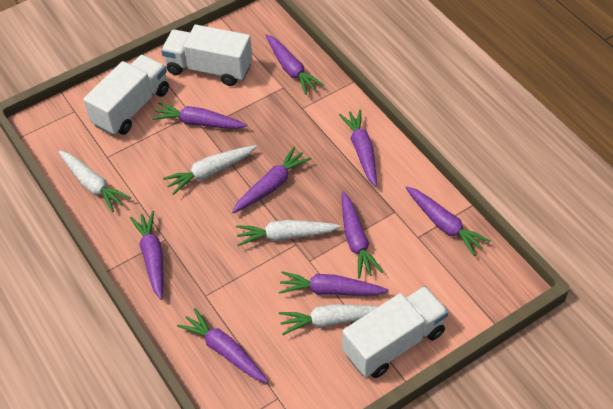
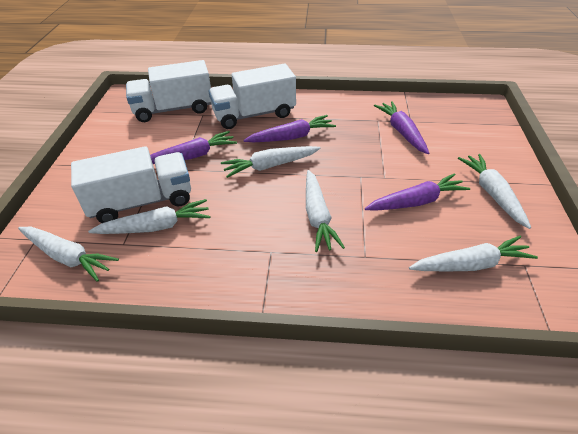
purple carrot: 9 -> 4
white carrot: 4 -> 6

